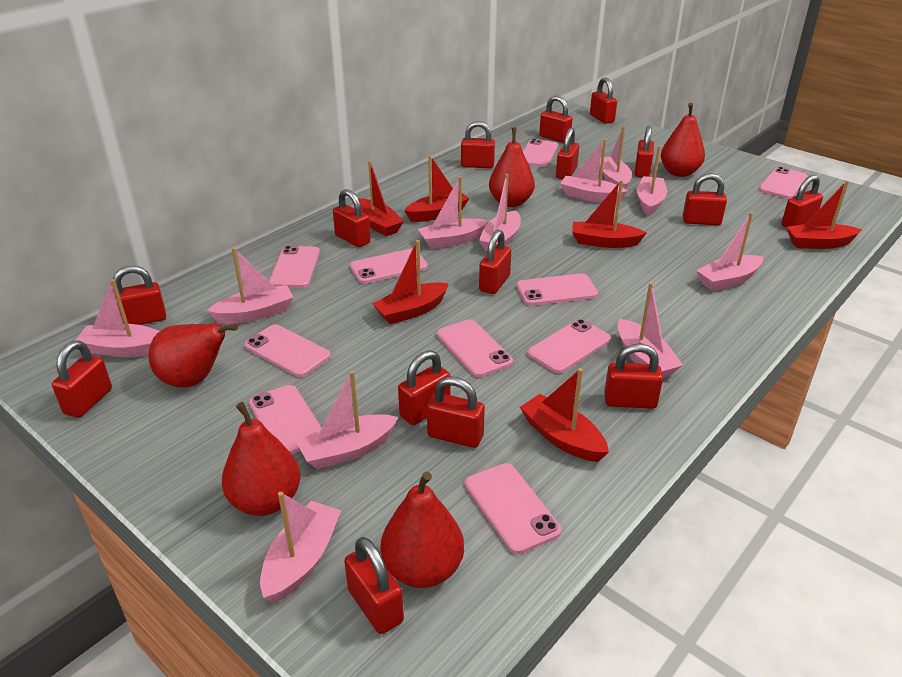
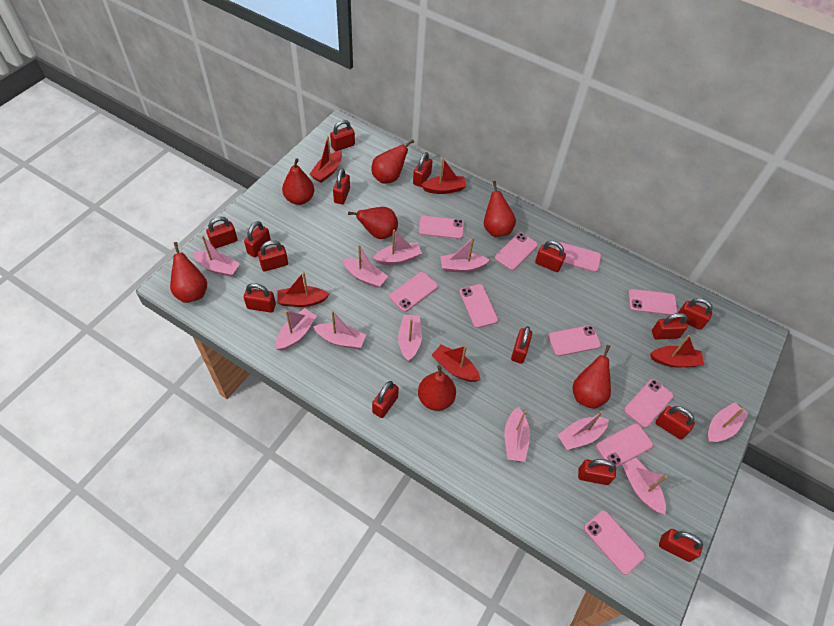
red boat: 6 -> 5
red pear: 5 -> 7

